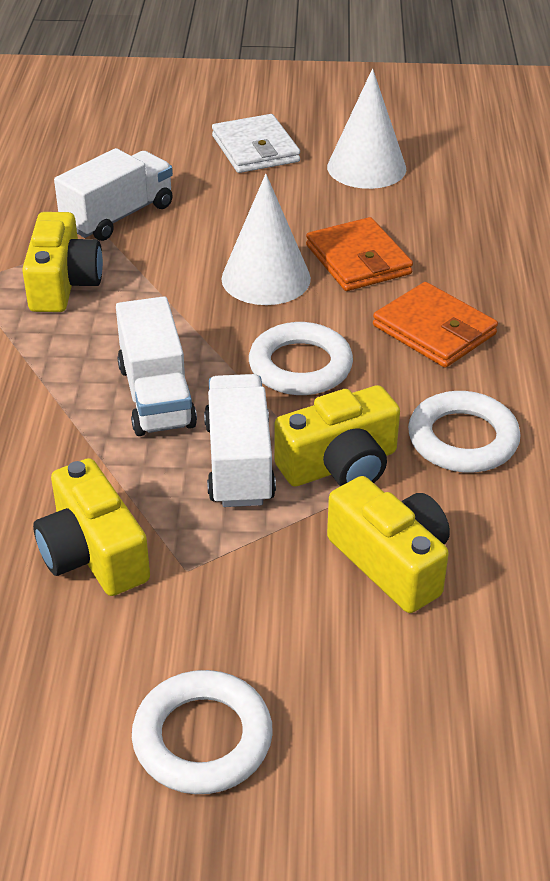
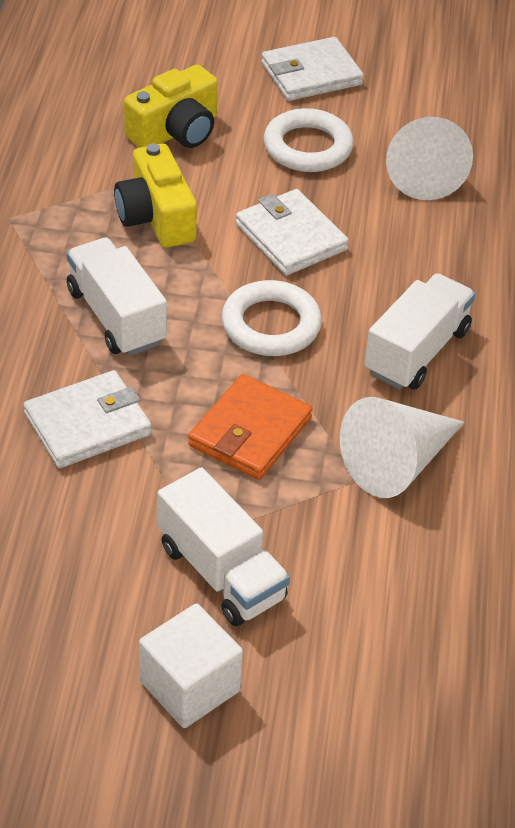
orange wallet: 2 -> 1
white cube: 0 -> 1
white ring: 3 -> 2
white wallet: 1 -> 3
yellow camera: 4 -> 2

